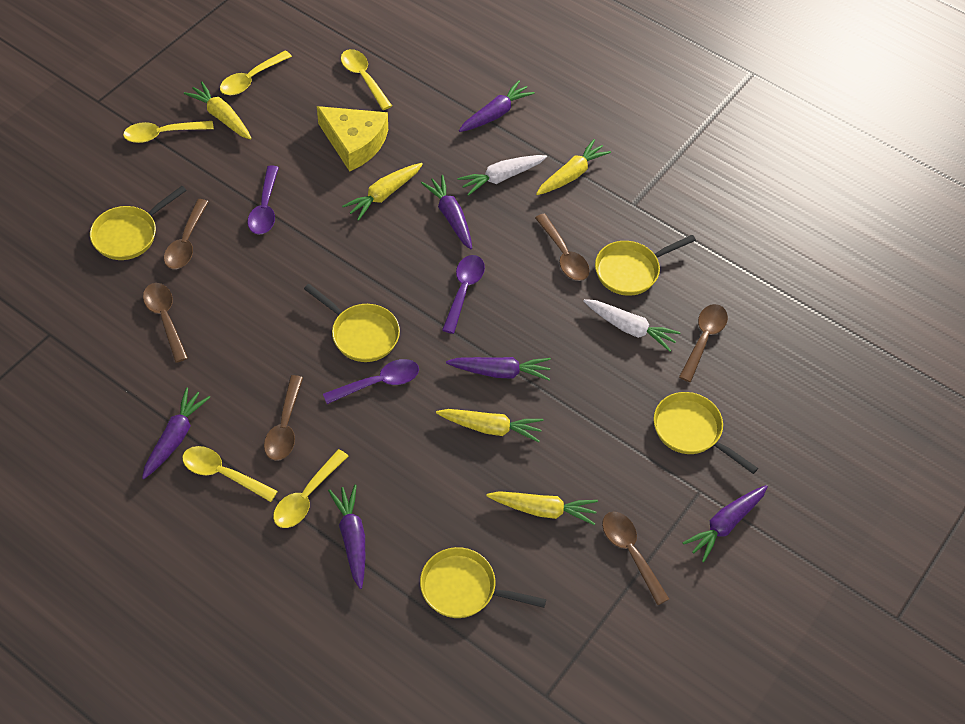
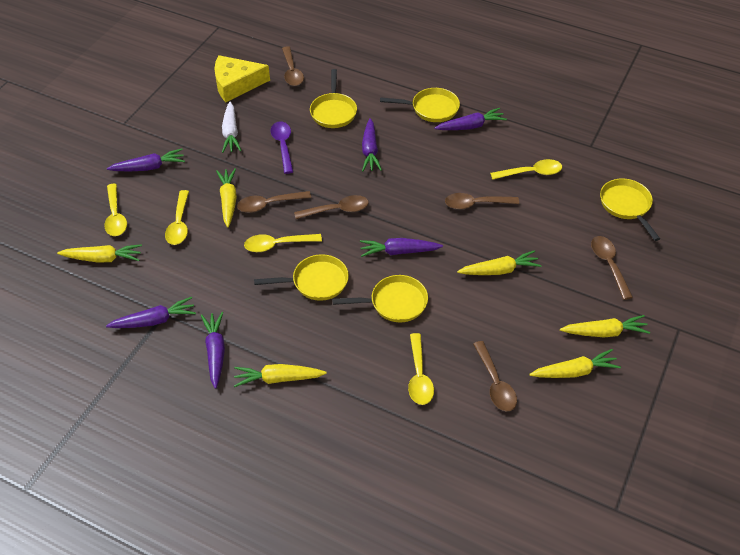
purple spoon: 3 -> 1
white carrot: 2 -> 1
yellow carrot: 5 -> 6

